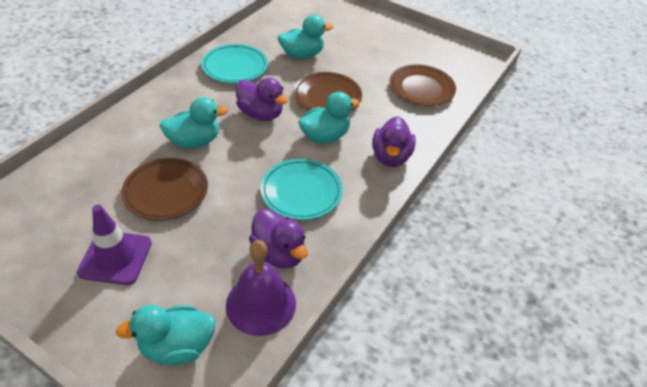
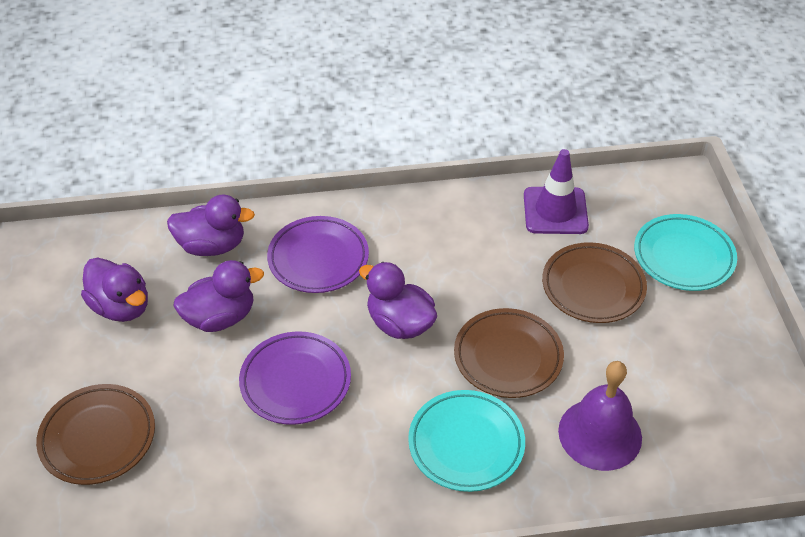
purple duck: 3 -> 4
purple plate: 0 -> 2
turquoise duck: 4 -> 0

